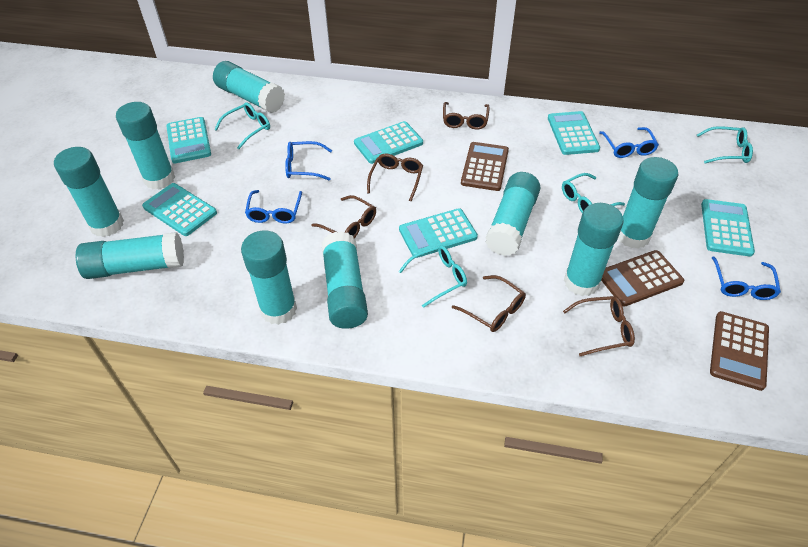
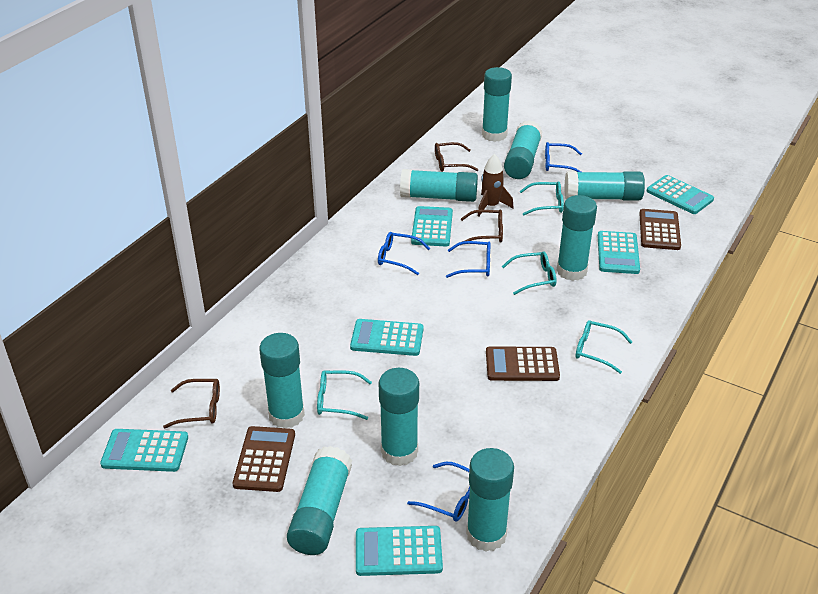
brown glasses: 5 -> 3
brown rocket: 0 -> 1

